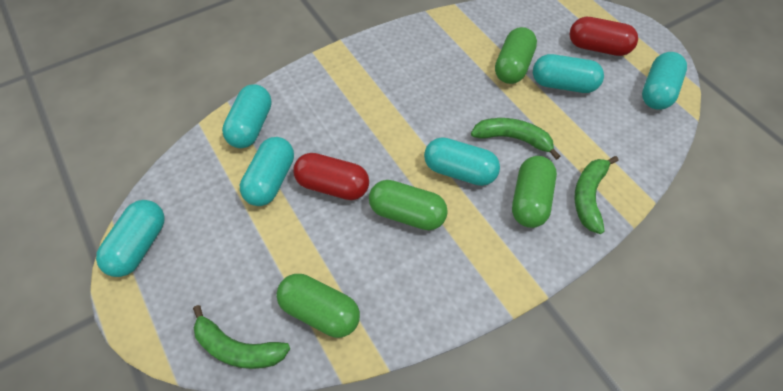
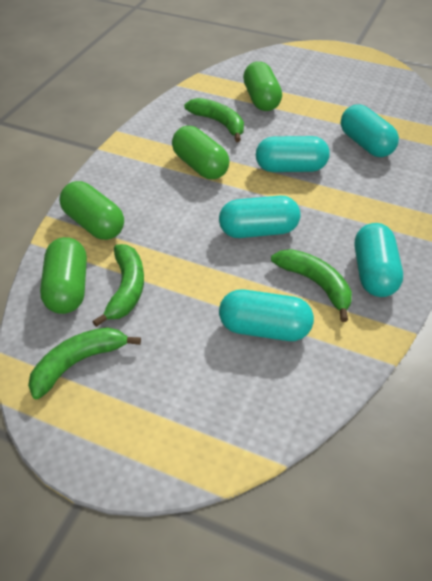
green banana: 3 -> 4
red capsule: 2 -> 0
turquoise capsule: 6 -> 5

